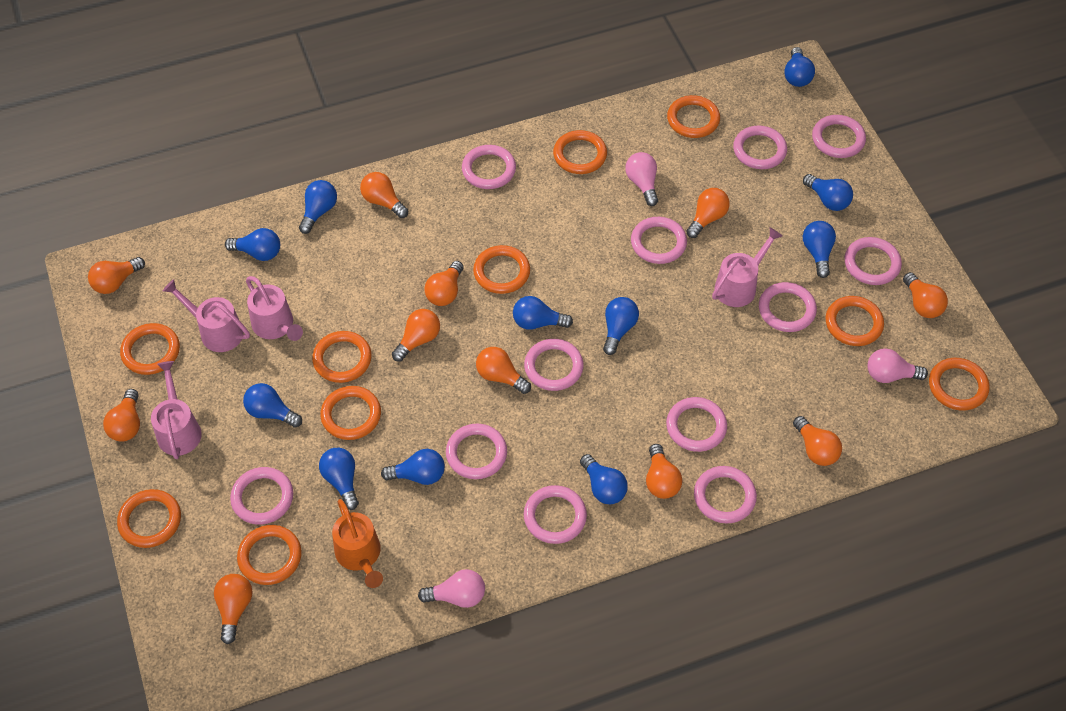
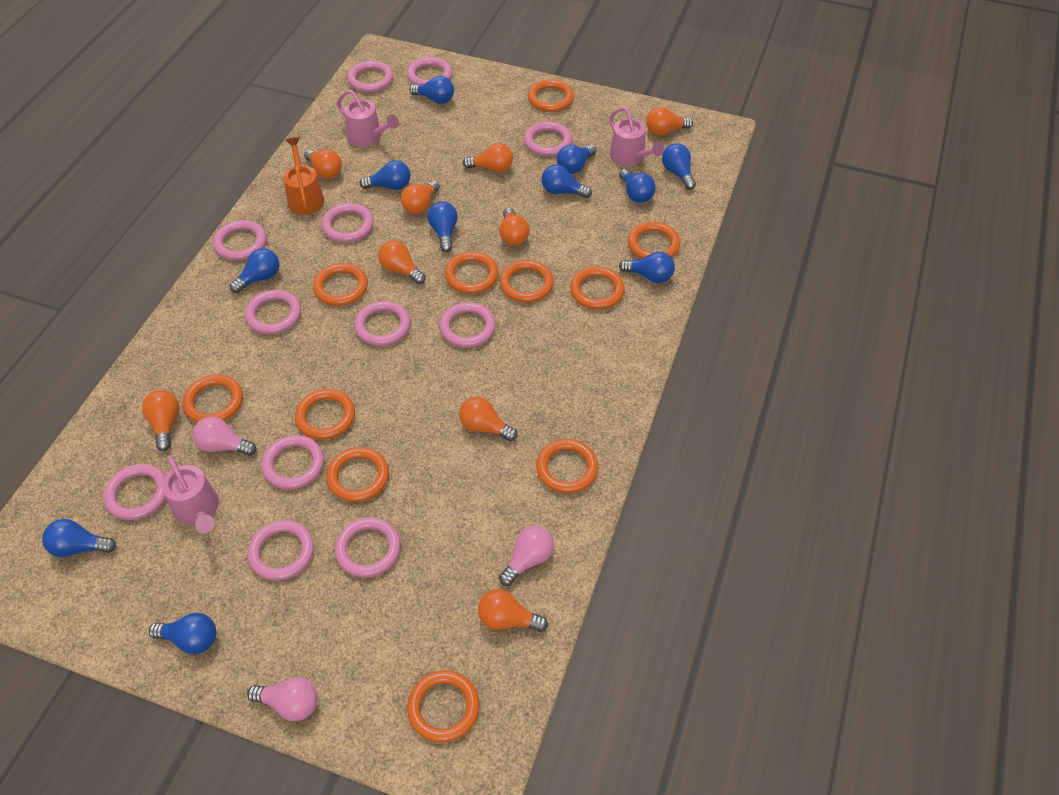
orange light bulb: 11 -> 9
orange ring: 10 -> 11
pink watering can: 4 -> 3

